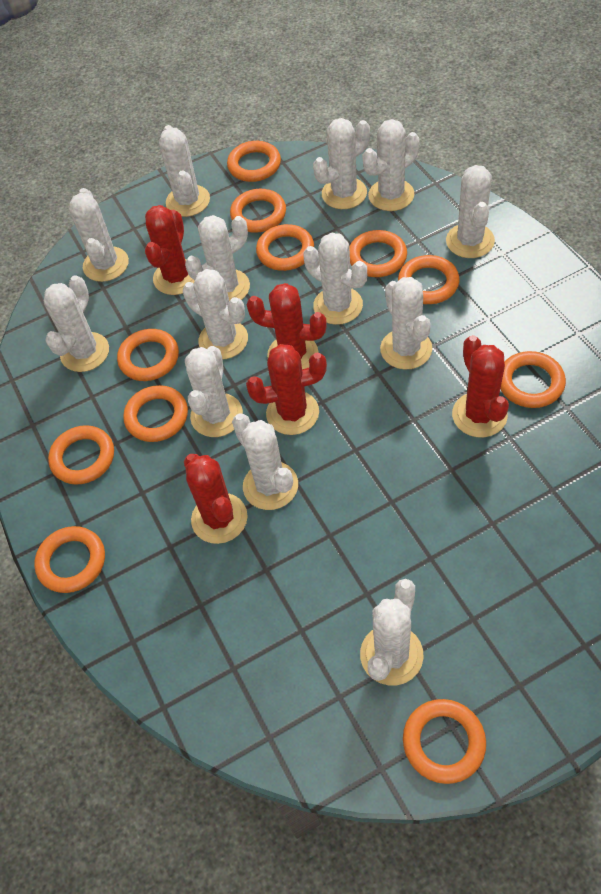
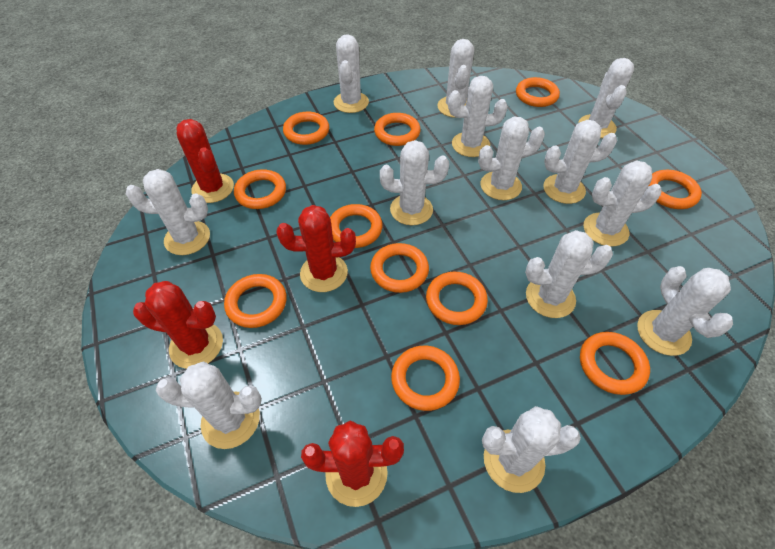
red cactus: 5 -> 4

